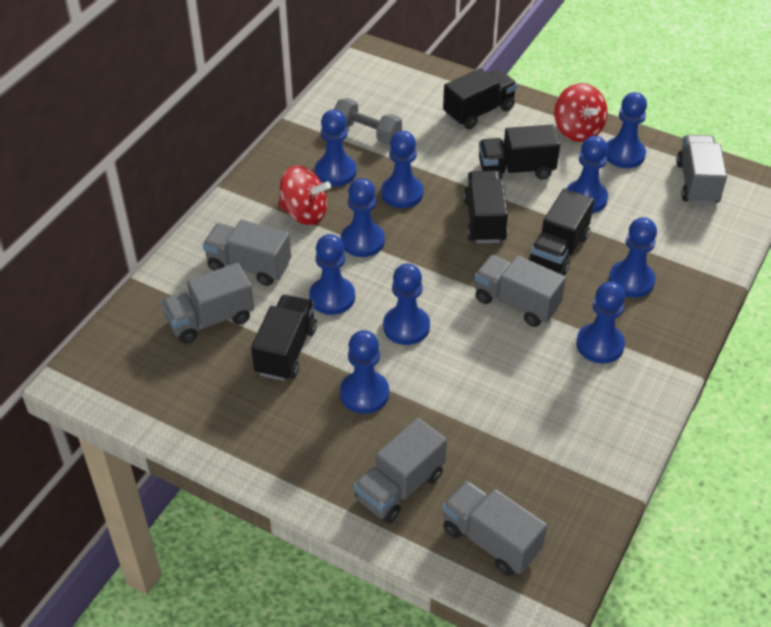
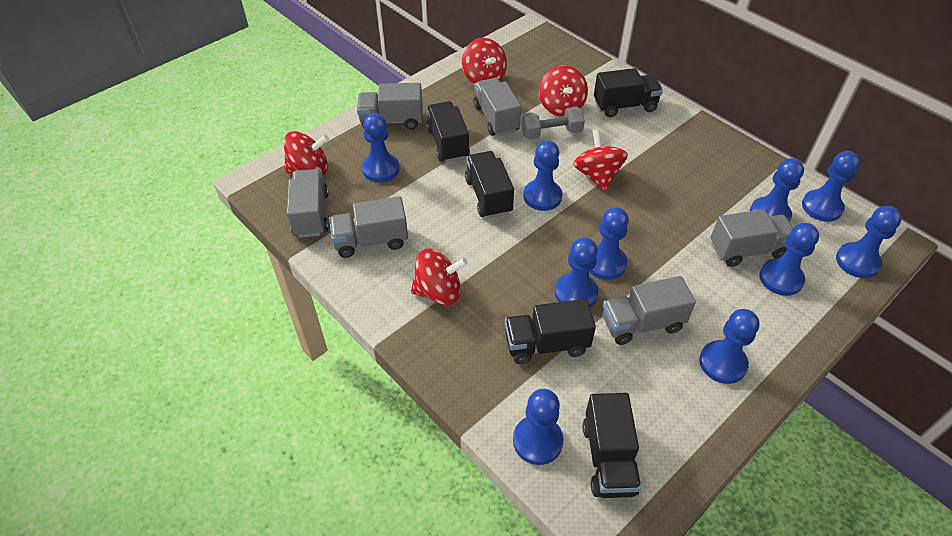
red spinning top: 2 -> 5

